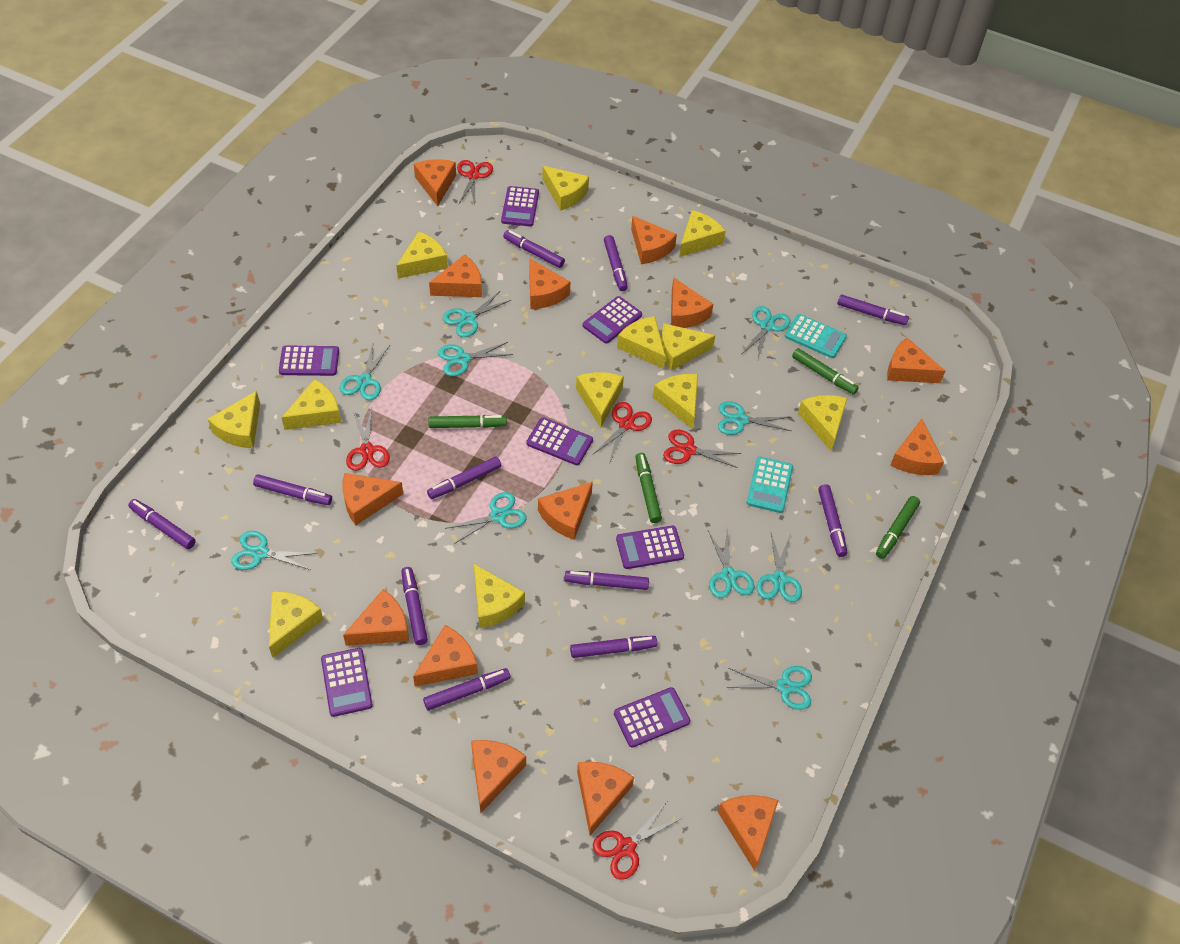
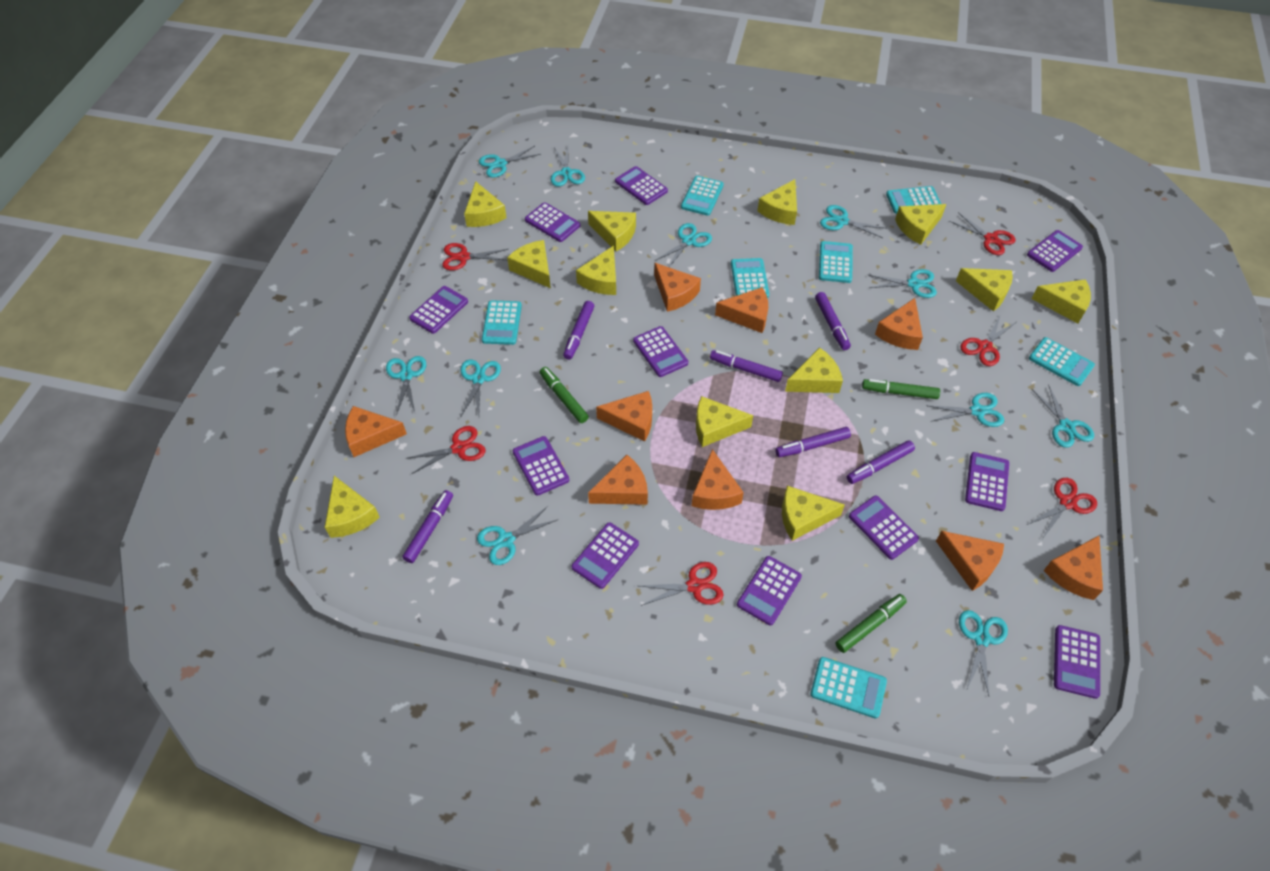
green marker: 4 -> 3
orange cheese: 14 -> 9
purple calculator: 7 -> 11
purple marker: 11 -> 6
red scissors: 5 -> 6
turquoise calculator: 2 -> 7
turquoise scissors: 10 -> 11

